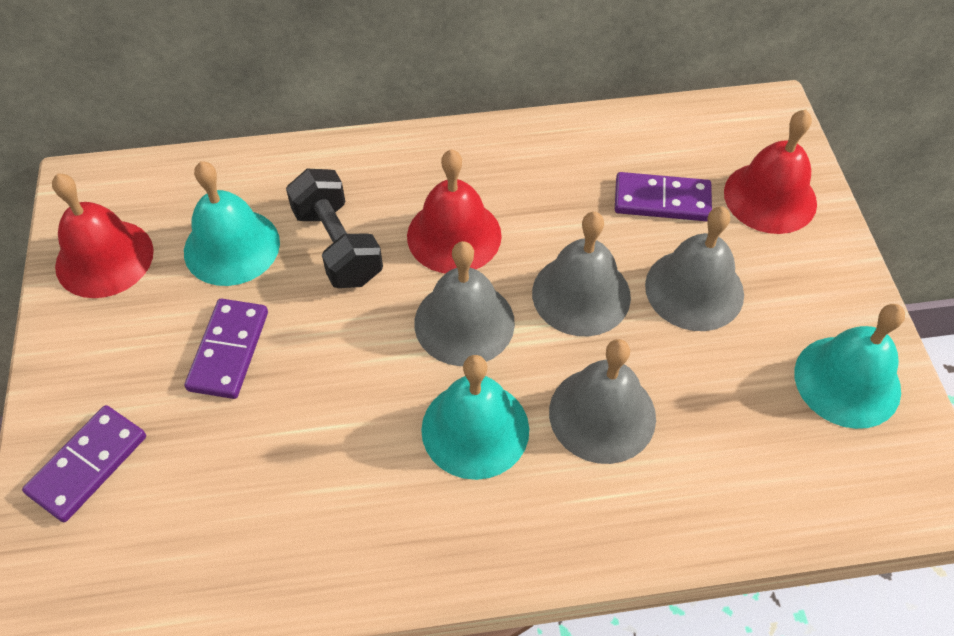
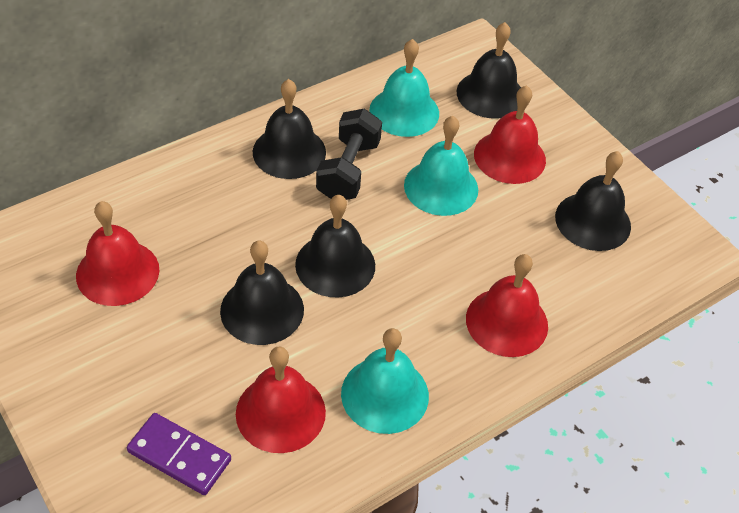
black bell: 0 -> 5
grey bell: 4 -> 0
purple domino: 3 -> 1
red bell: 3 -> 4

